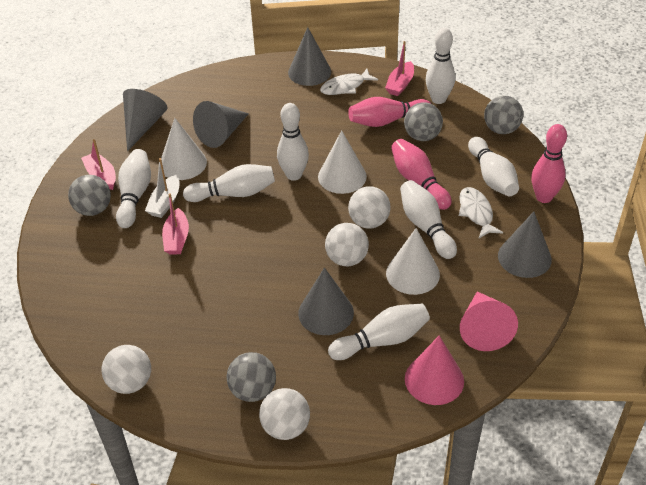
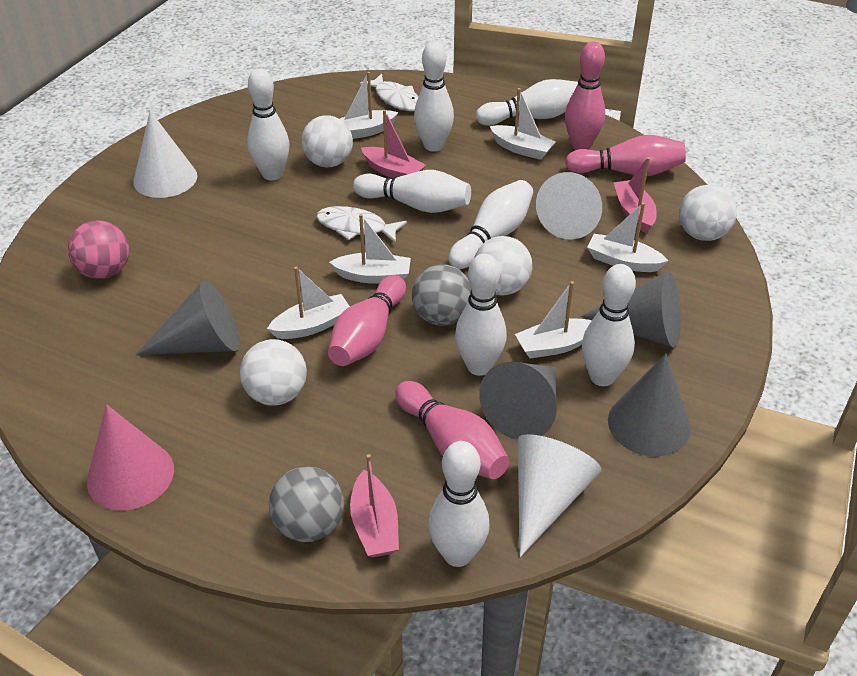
grey ball: 4 -> 2
grey cone: 5 -> 4
pink ball: 0 -> 1
pink bowling pin: 3 -> 4
pink cone: 2 -> 1
white boat: 1 -> 6
white bowling pin: 7 -> 8

